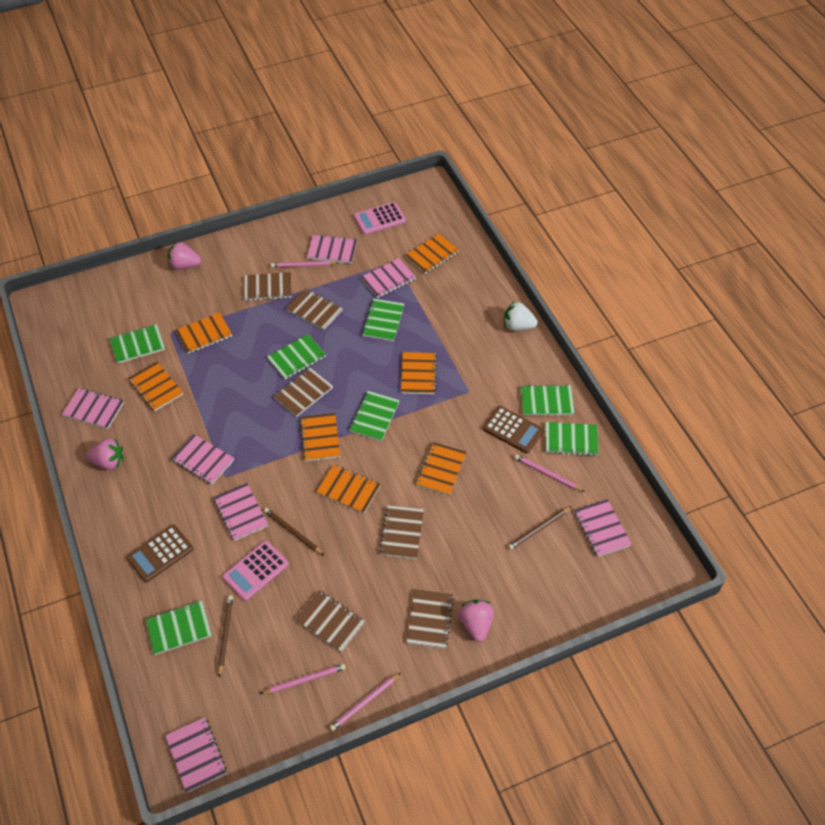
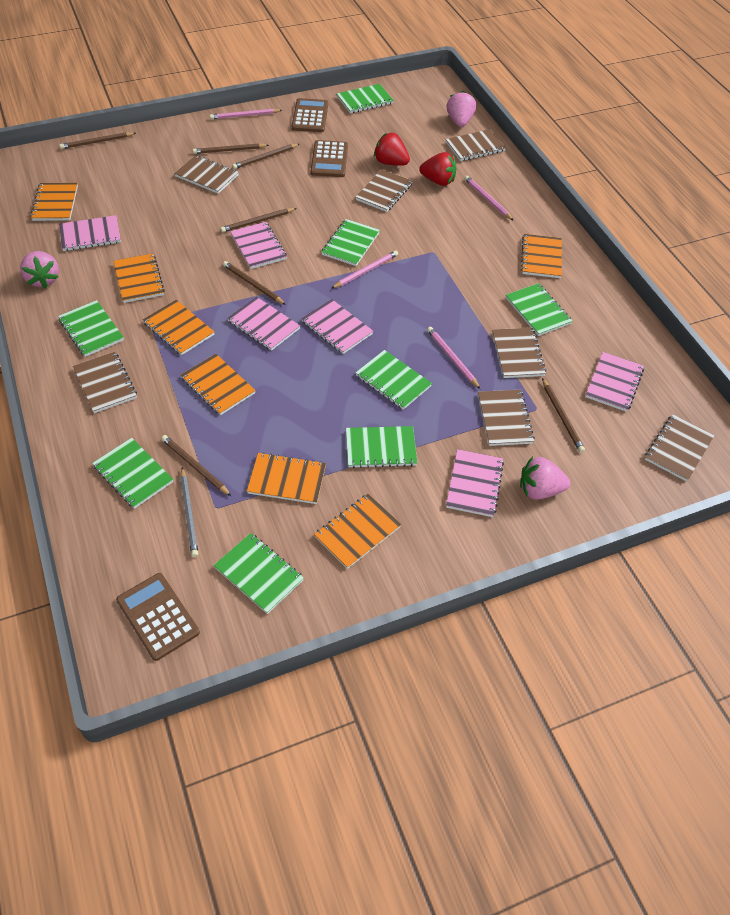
brown calculator: 2 -> 3
brown notebook: 6 -> 7
brown pencil: 3 -> 7
green notebook: 7 -> 8
grey pencil: 0 -> 1
pink calculator: 2 -> 0
pink notebook: 7 -> 6
red strawberry: 0 -> 2
white strawberry: 1 -> 0

